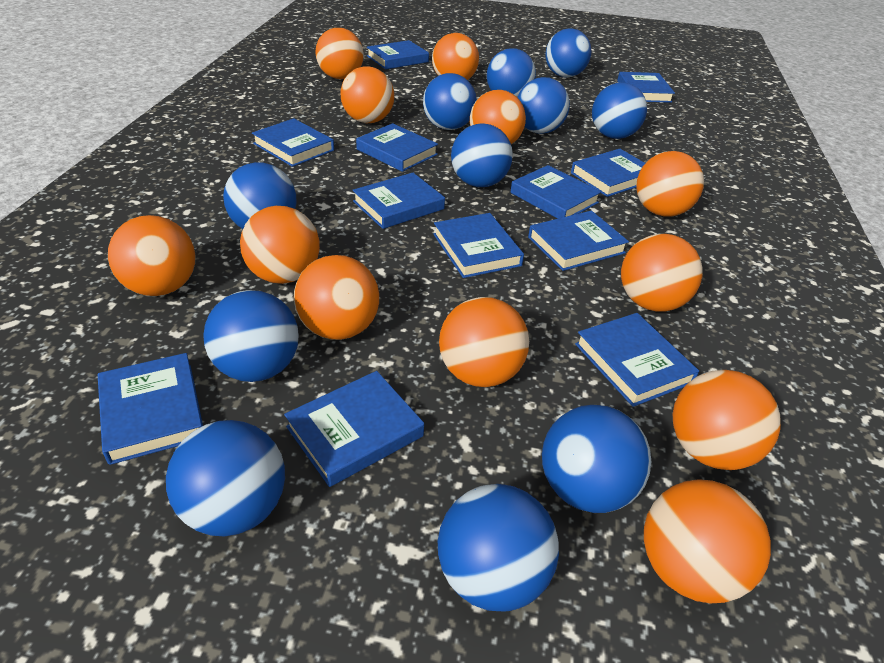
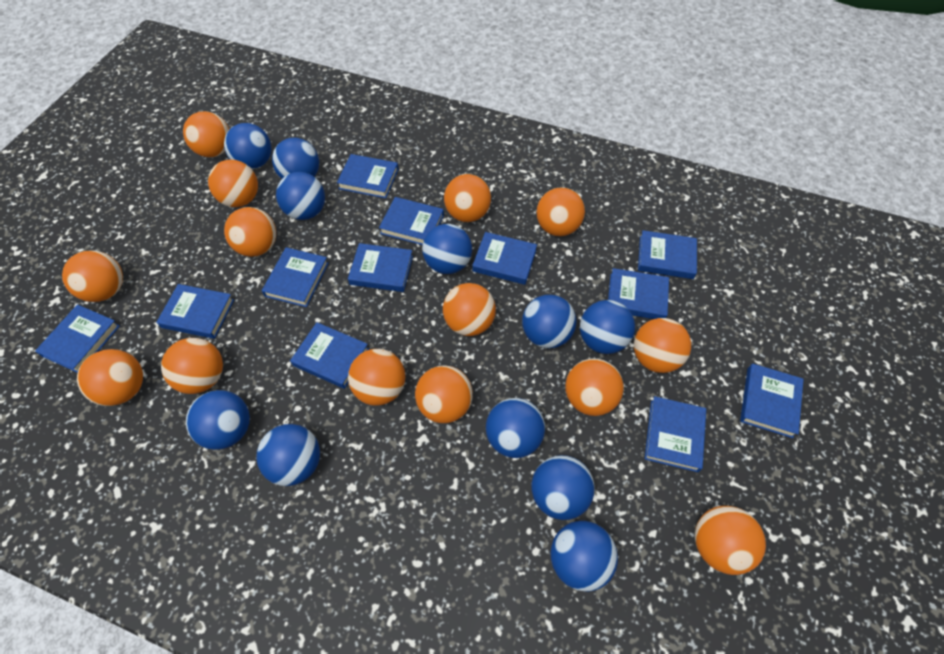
orange ball: 12 -> 14

